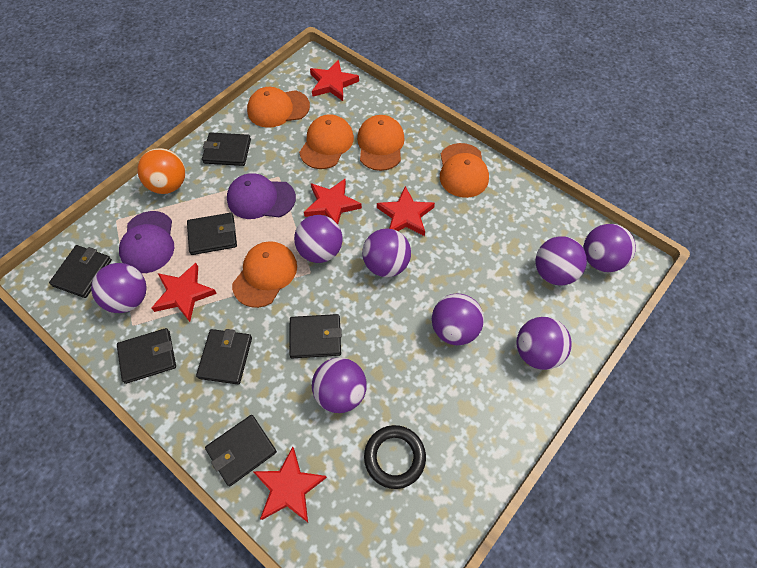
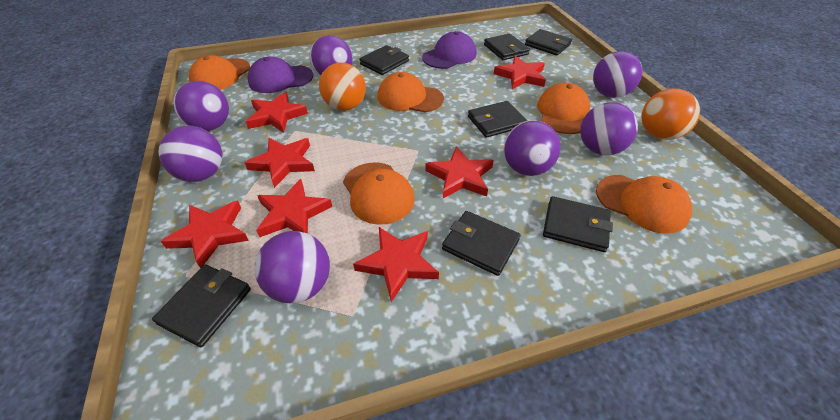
black ring: 1 -> 0
orange ball: 1 -> 2
purple ball: 8 -> 7
red star: 5 -> 7

